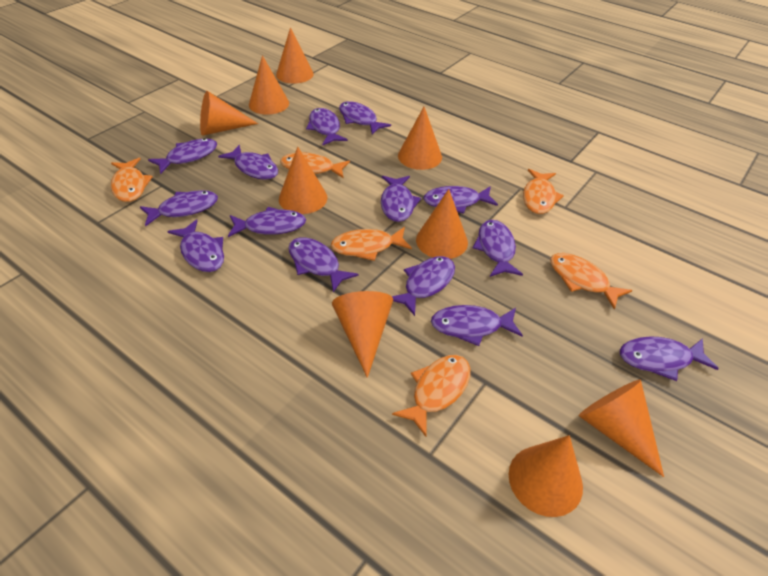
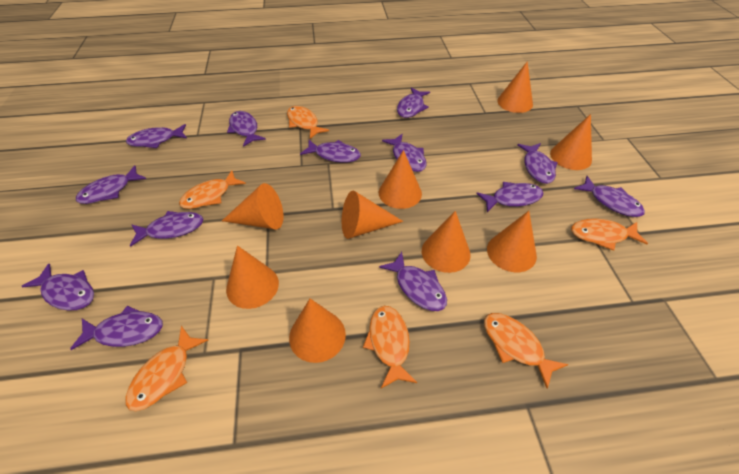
purple fish: 14 -> 13

